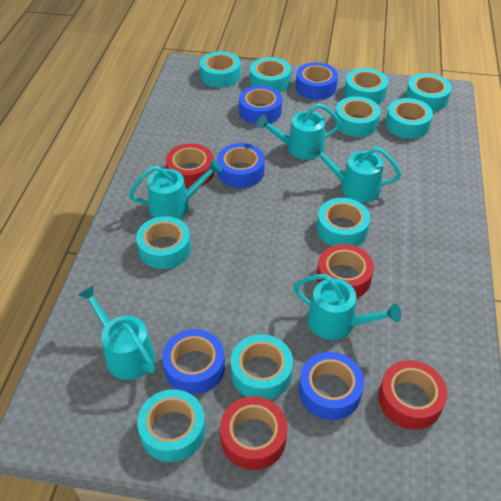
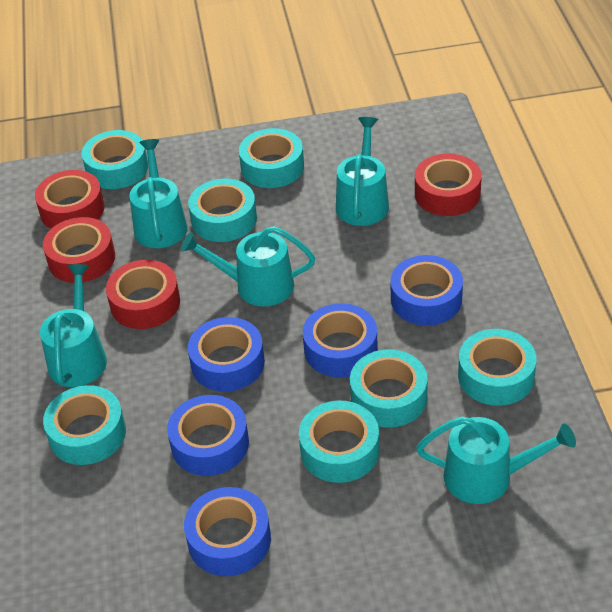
turquoise tape: 10 -> 7

